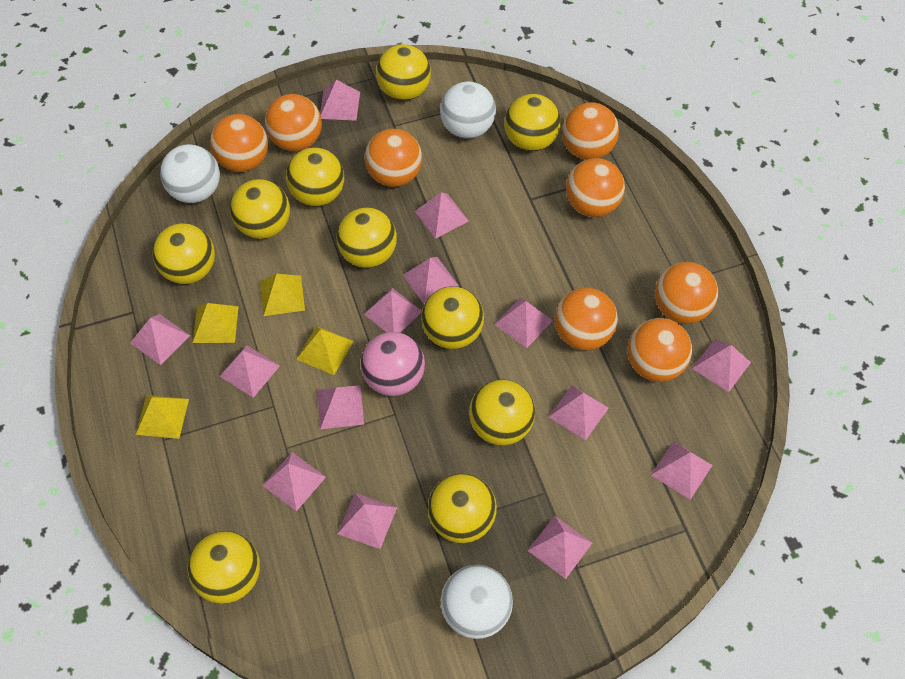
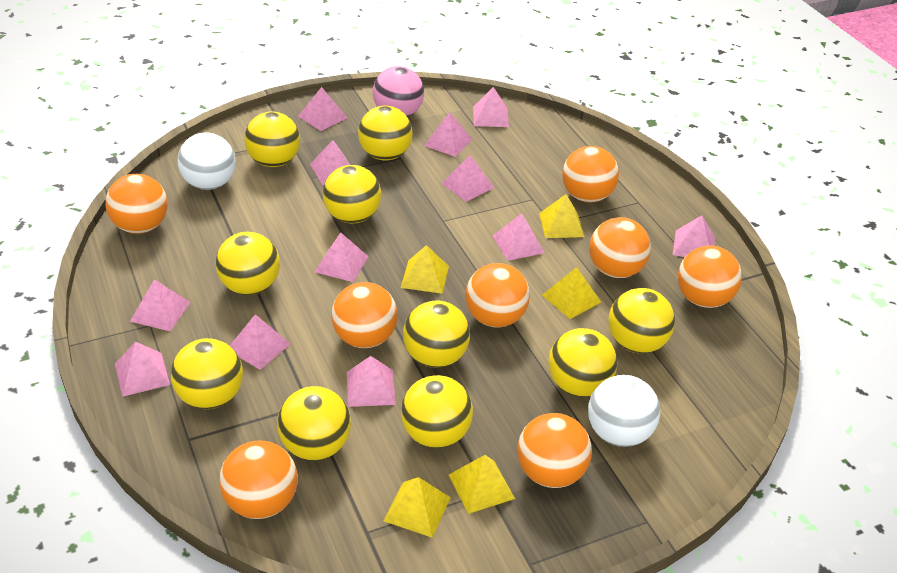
pink pyramid: 14 -> 12
white ball: 3 -> 2
yellow pyramid: 4 -> 5

